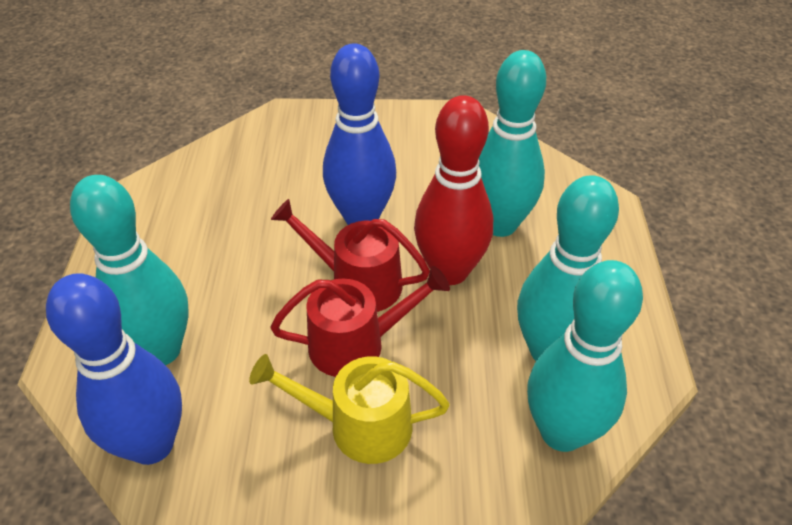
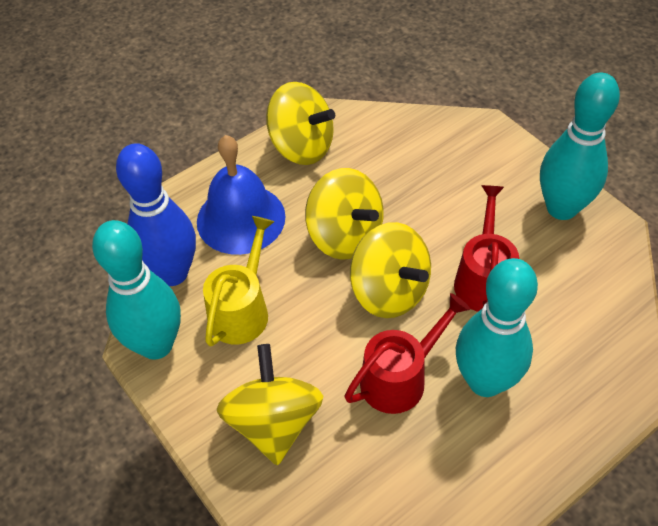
blue bell: 0 -> 1
blue bowling pin: 2 -> 1
red bowling pin: 1 -> 0
turquoise bowling pin: 4 -> 3
yellow spinning top: 0 -> 4

